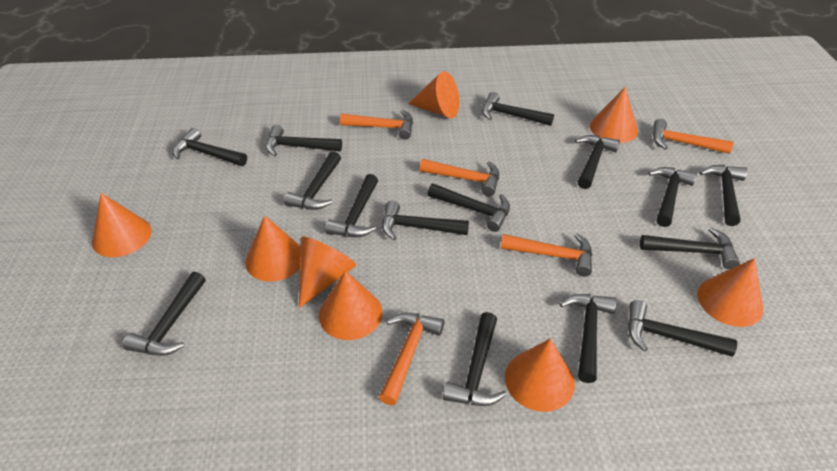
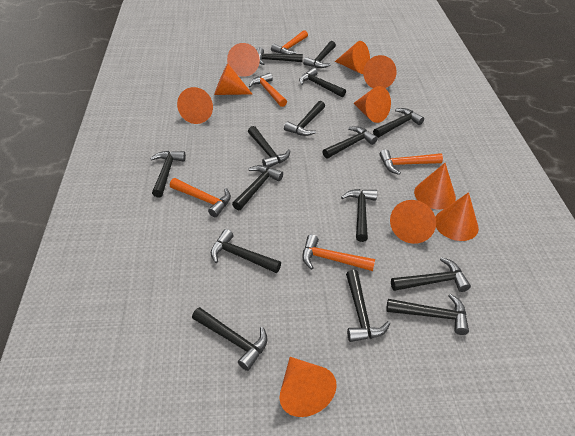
orange cone: 8 -> 10

